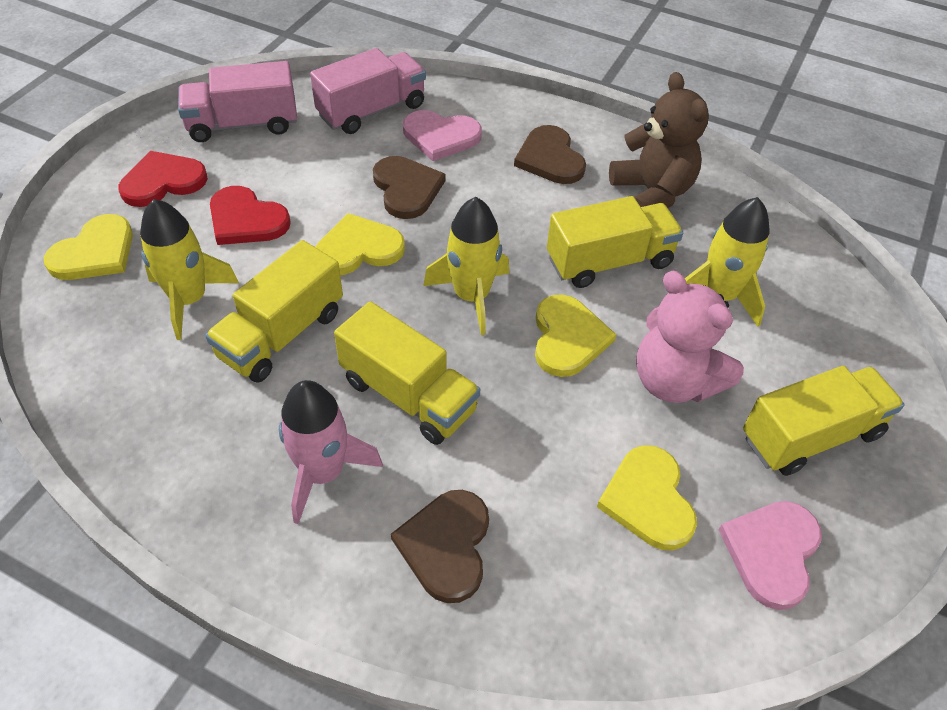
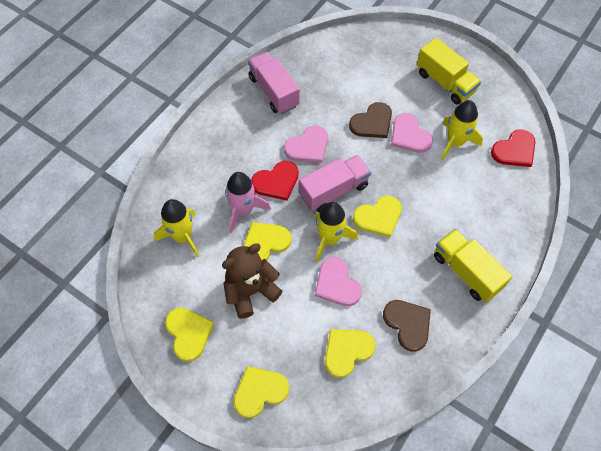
brown heart: 3 -> 2
pink heart: 2 -> 3
pink teddy bear: 1 -> 0
yellow heart: 4 -> 5
yellow truck: 4 -> 2

